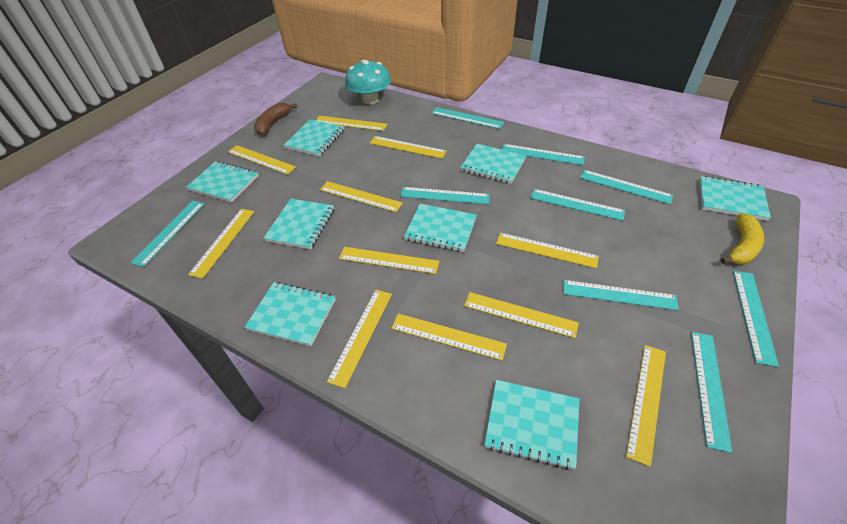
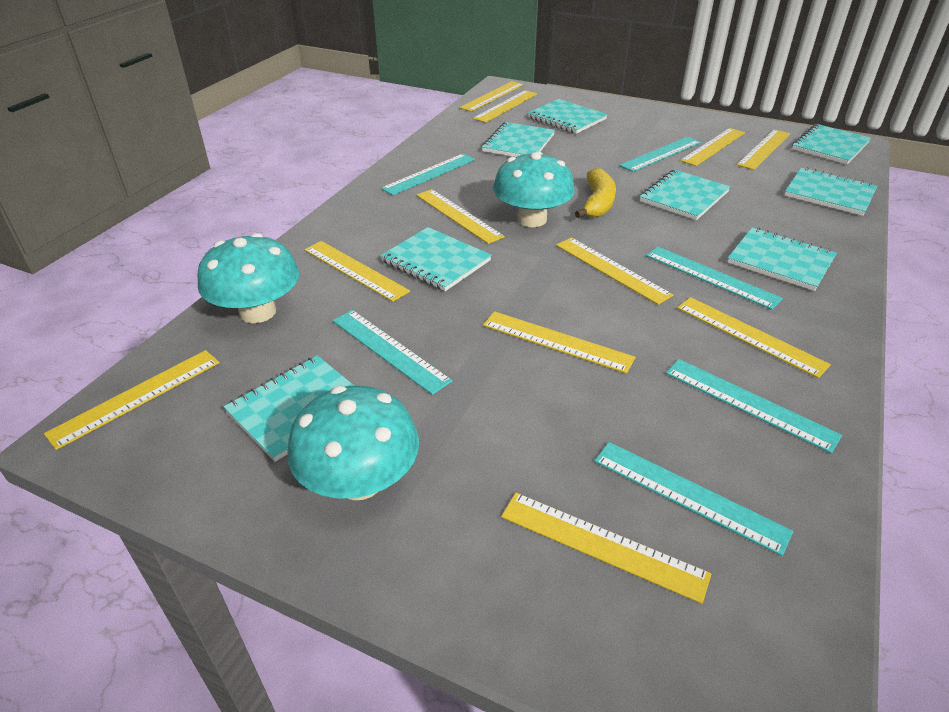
brown banana: 1 -> 0
turquoise mushroom: 1 -> 3
turquoise ruler: 9 -> 6

